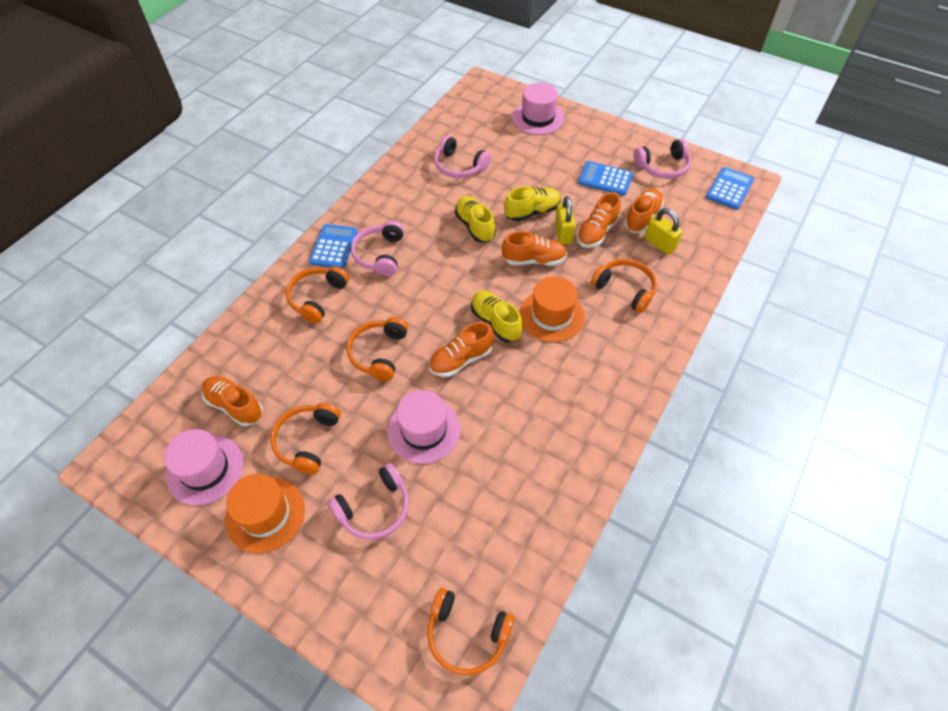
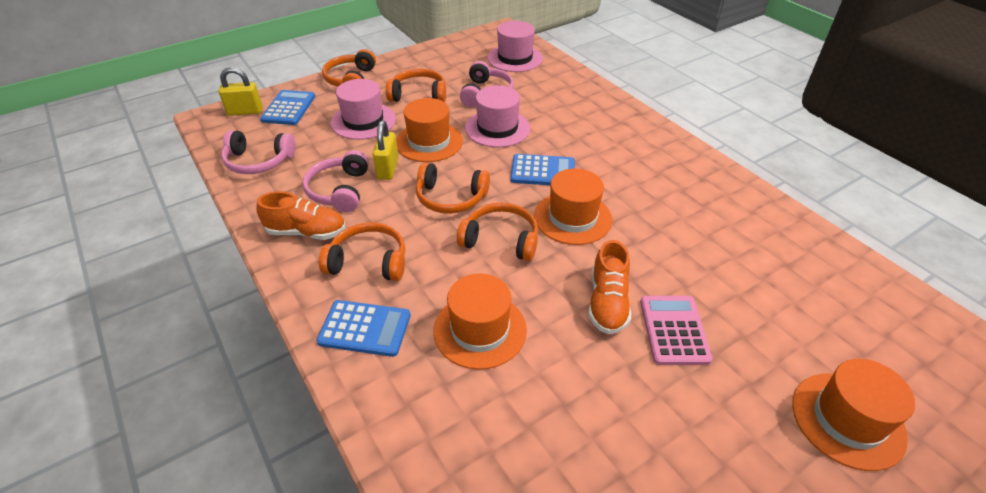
orange hat: 2 -> 4
orange shoe: 5 -> 2
pink calculator: 0 -> 1
pink headphones: 4 -> 3
yellow shoe: 3 -> 0

